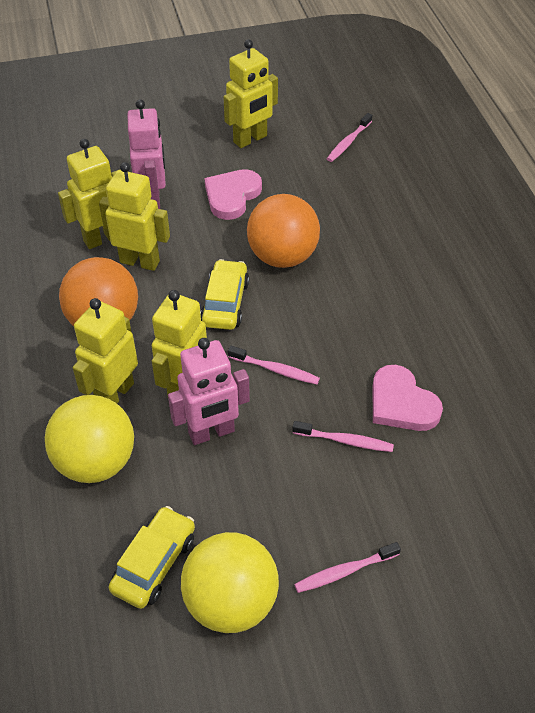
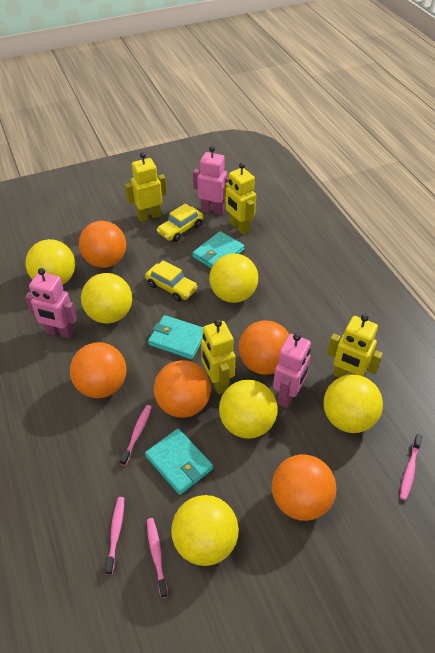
orange ball: 2 -> 5
pink heart: 2 -> 0
pink robot: 2 -> 3
turquoise wallet: 0 -> 3
yellow ball: 2 -> 6
yellow robot: 5 -> 4

